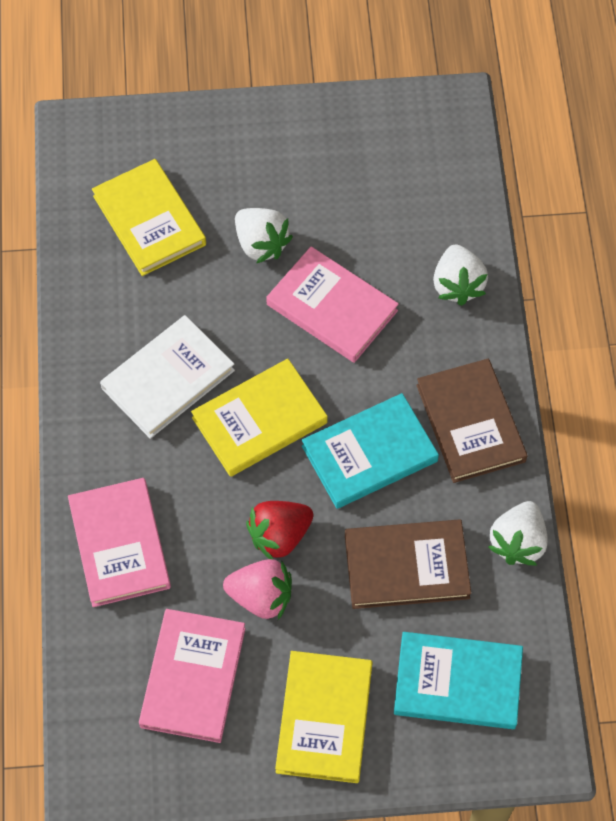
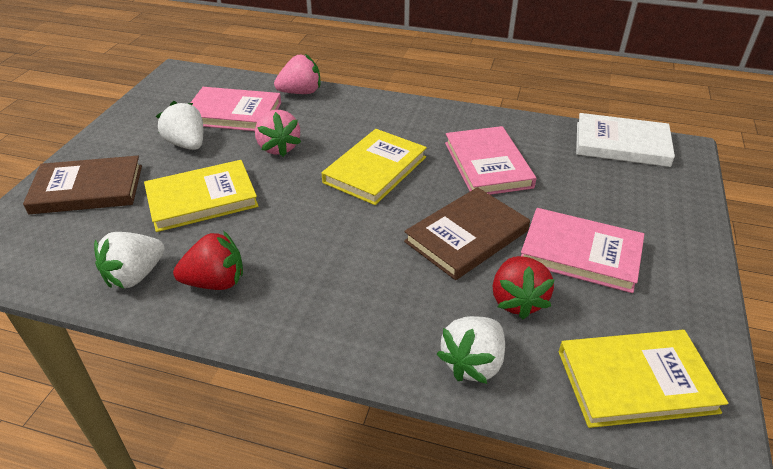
pink strawberry: 1 -> 2
red strawberry: 1 -> 2
turquoise book: 2 -> 0

